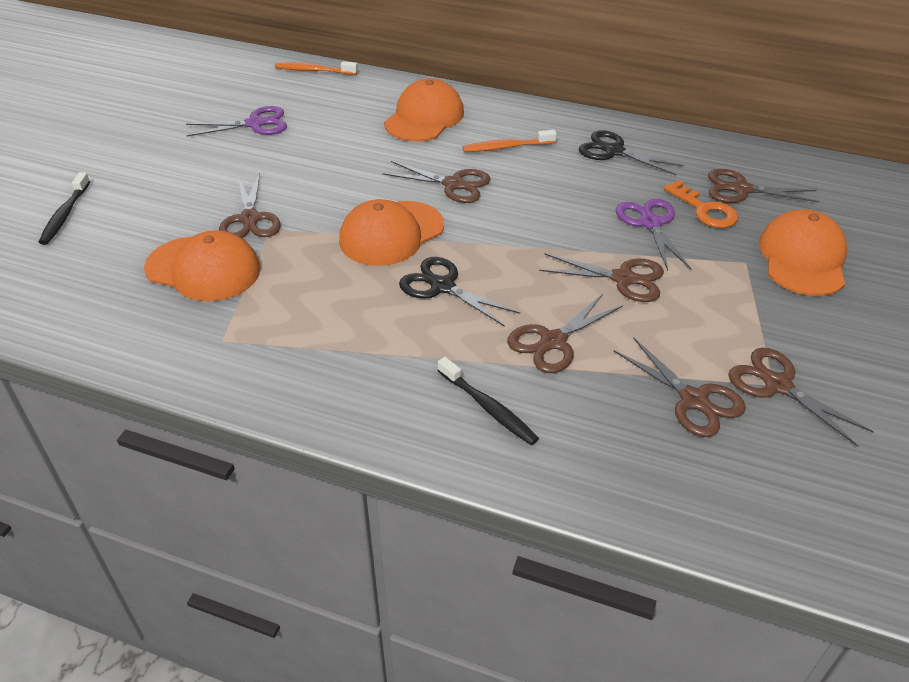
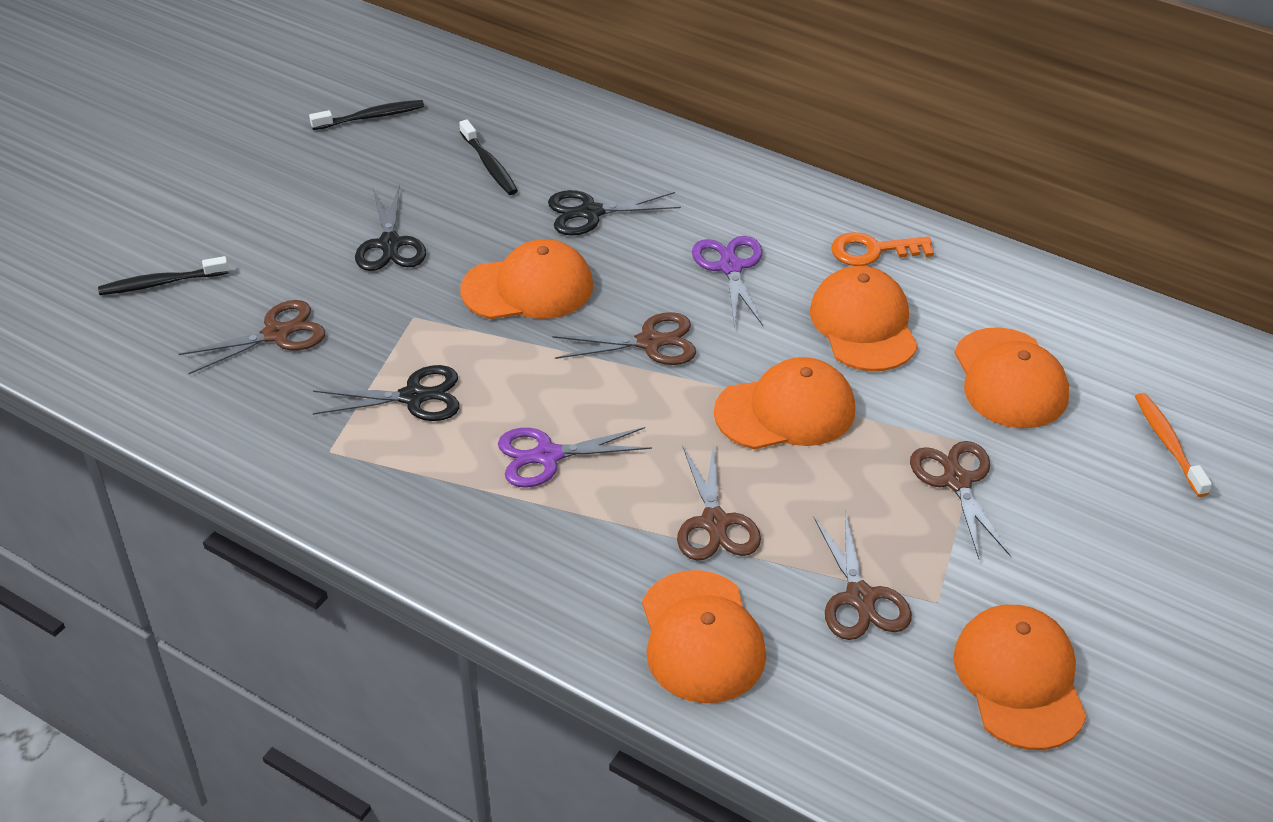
black scissors: 2 -> 3
black toothbrush: 2 -> 3
brown scissors: 7 -> 5
orange cap: 4 -> 6
orange toothbrush: 2 -> 1

